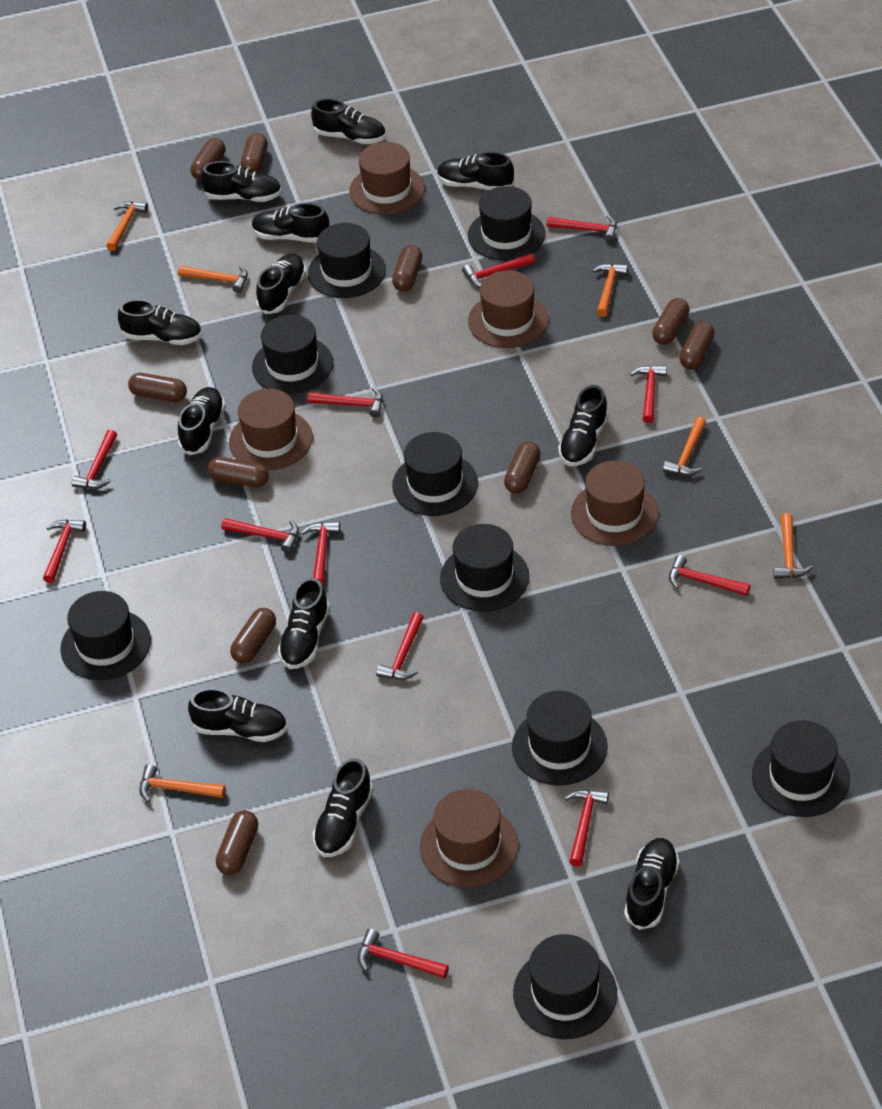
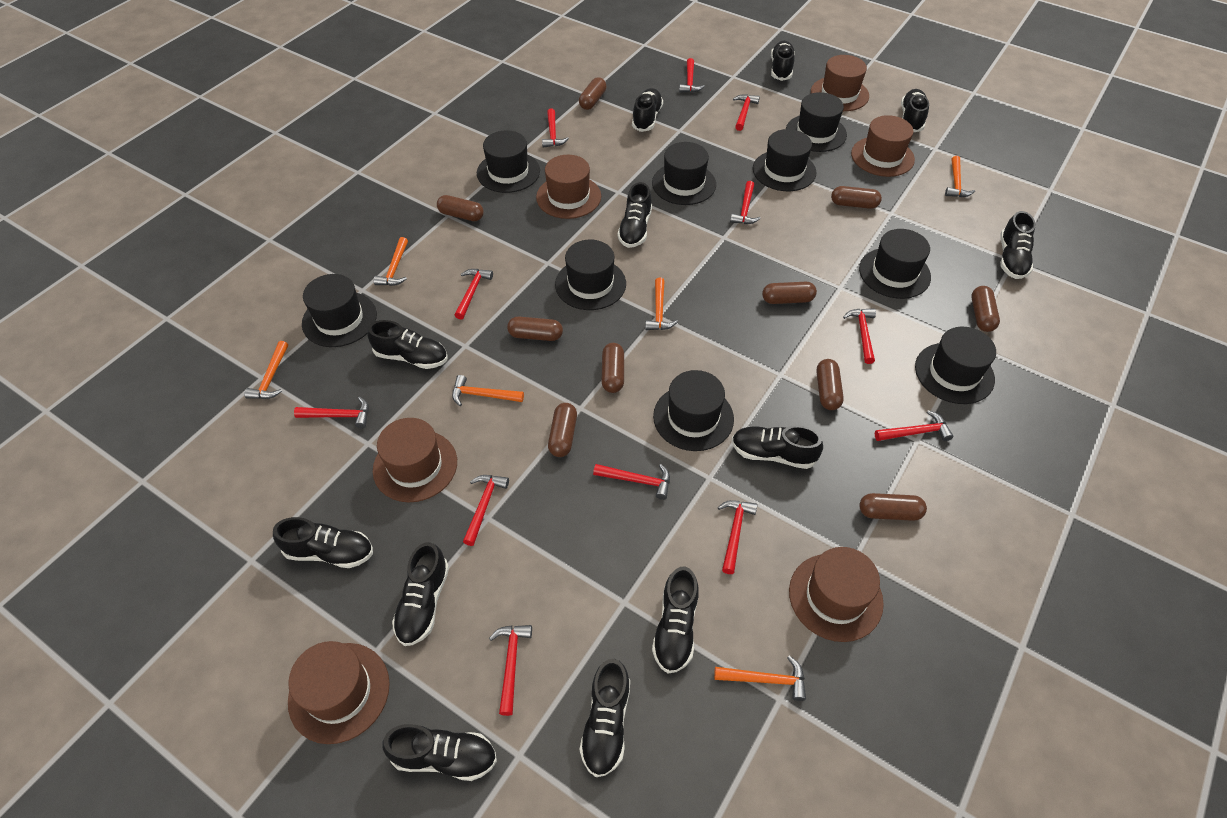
brown hat: 5 -> 6

